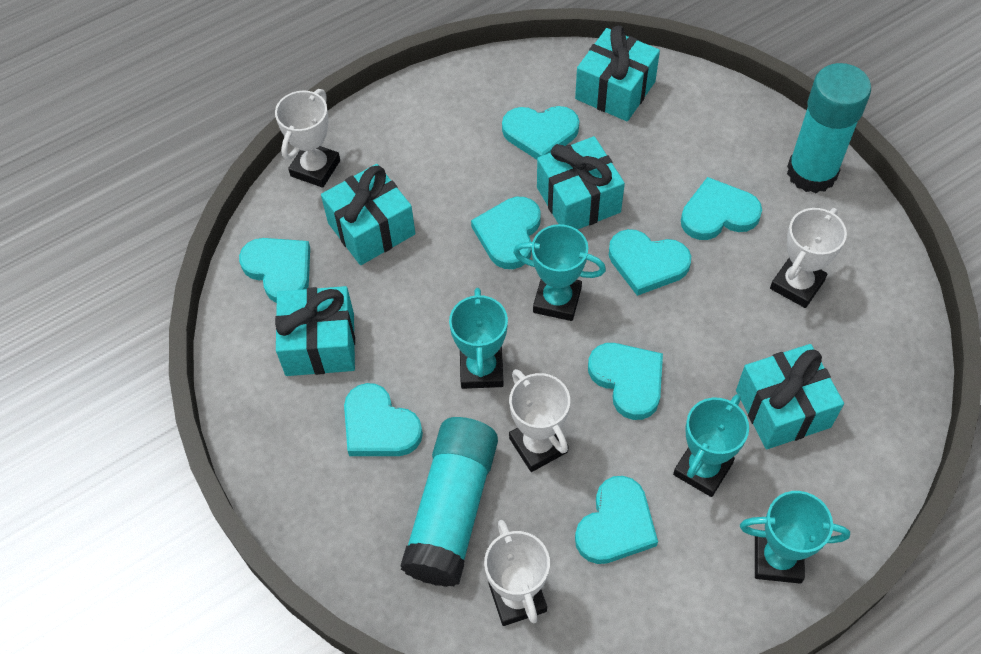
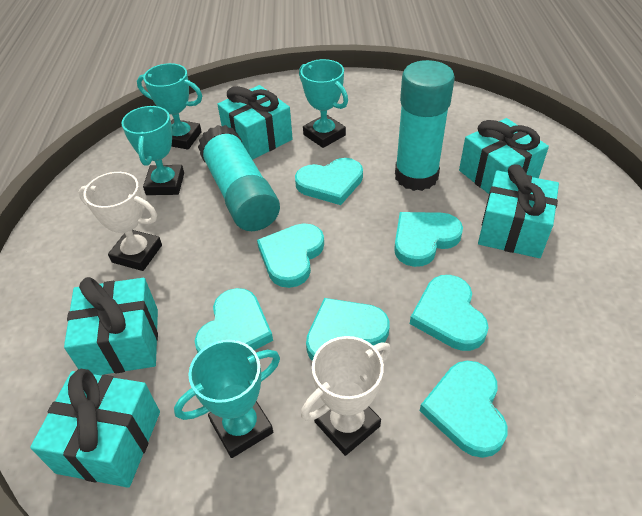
turquoise heart: 8 -> 7
white trophy: 4 -> 2

